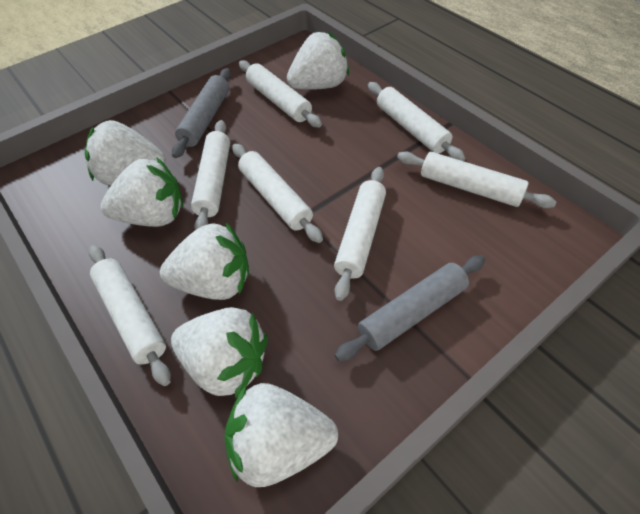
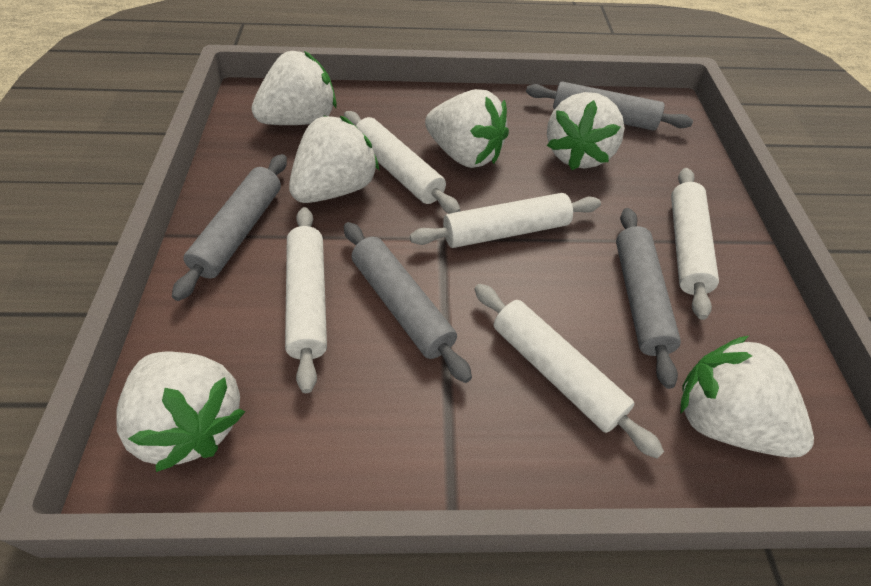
grey rolling pin: 2 -> 4
white rolling pin: 7 -> 5

